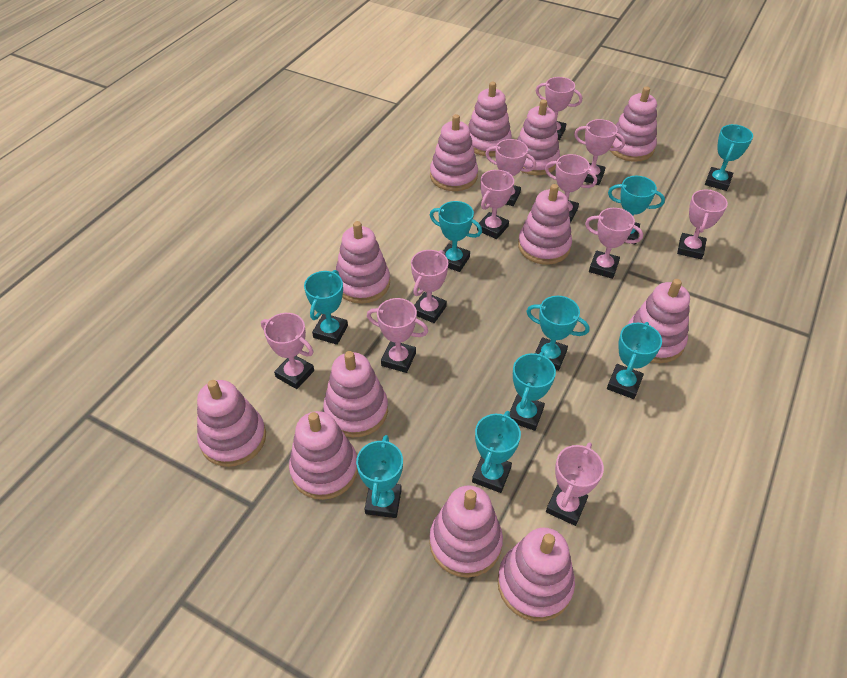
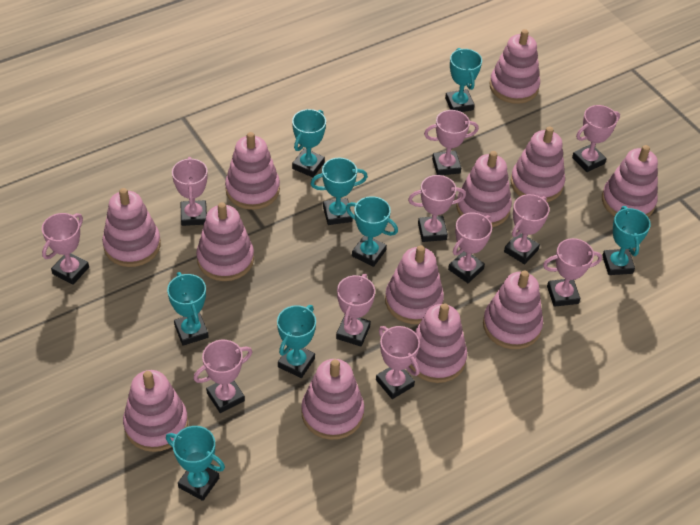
turquoise trophy: 9 -> 8

